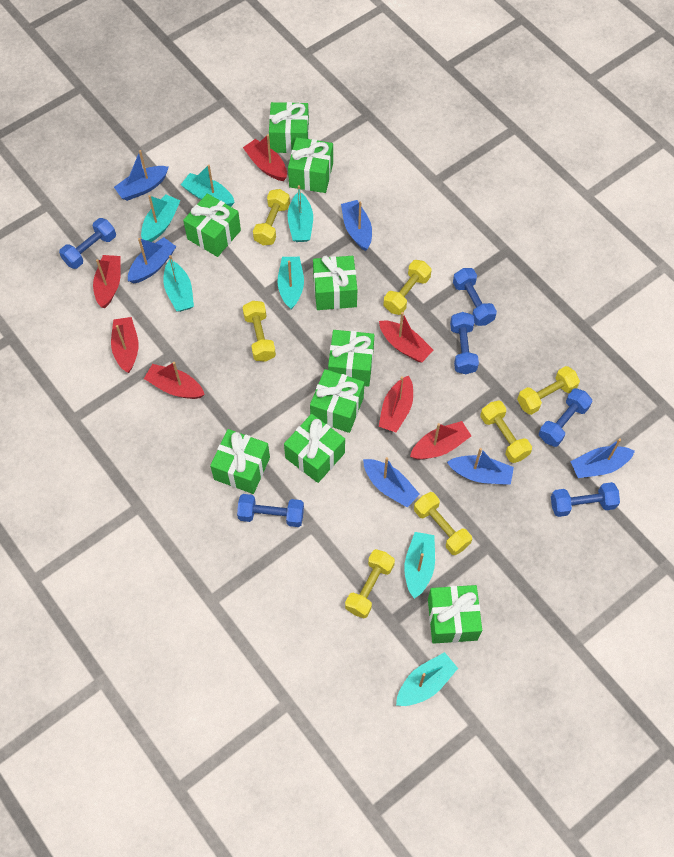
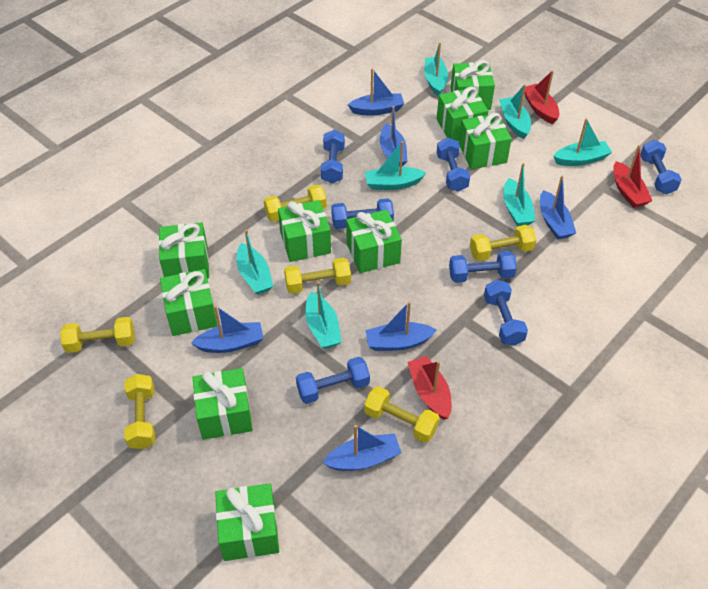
blue dumbbell: 6 -> 7
red boat: 7 -> 3
yellow dumbbell: 7 -> 6

